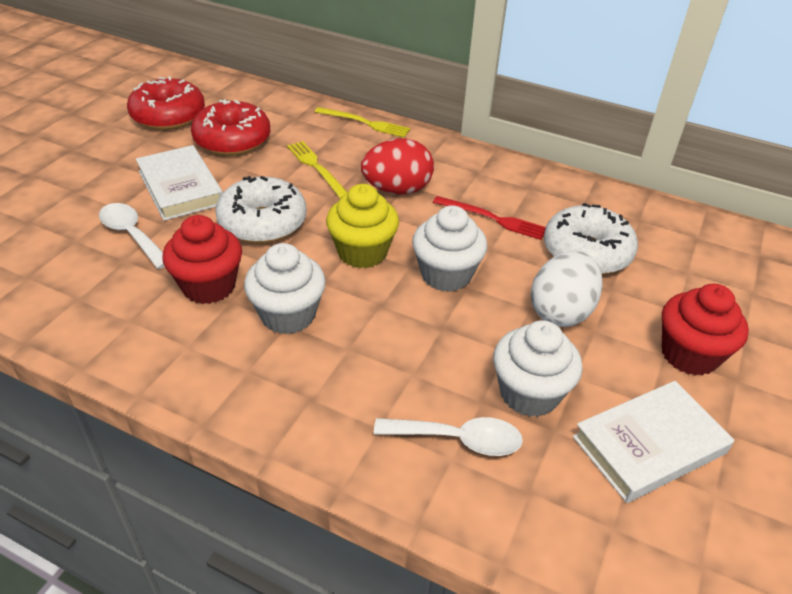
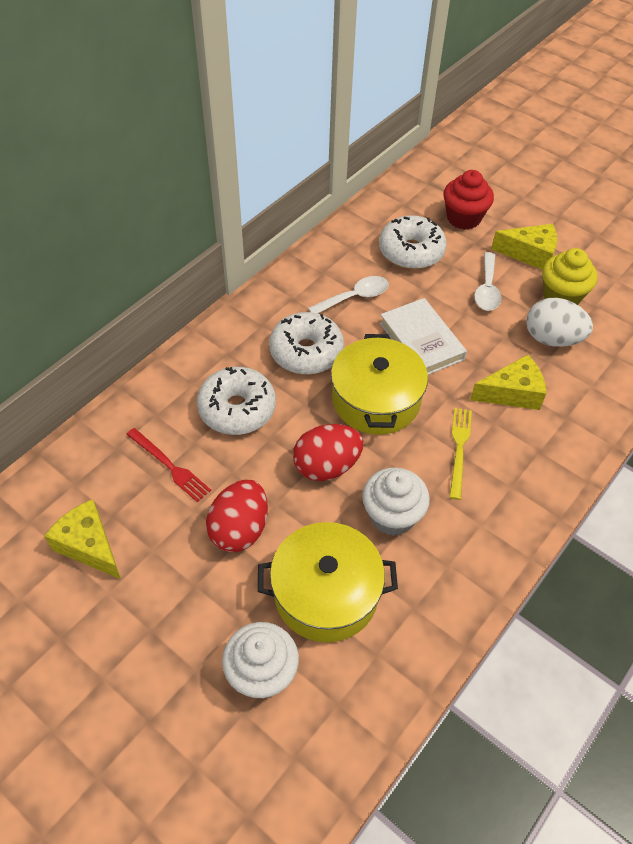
red cupcake: 2 -> 1
red donut: 2 -> 0
red egg: 1 -> 2
white book: 2 -> 1
white cupcake: 3 -> 2
white donut: 2 -> 3
yellow cheese: 0 -> 3
yellow fork: 2 -> 1
yellow pot: 0 -> 2

